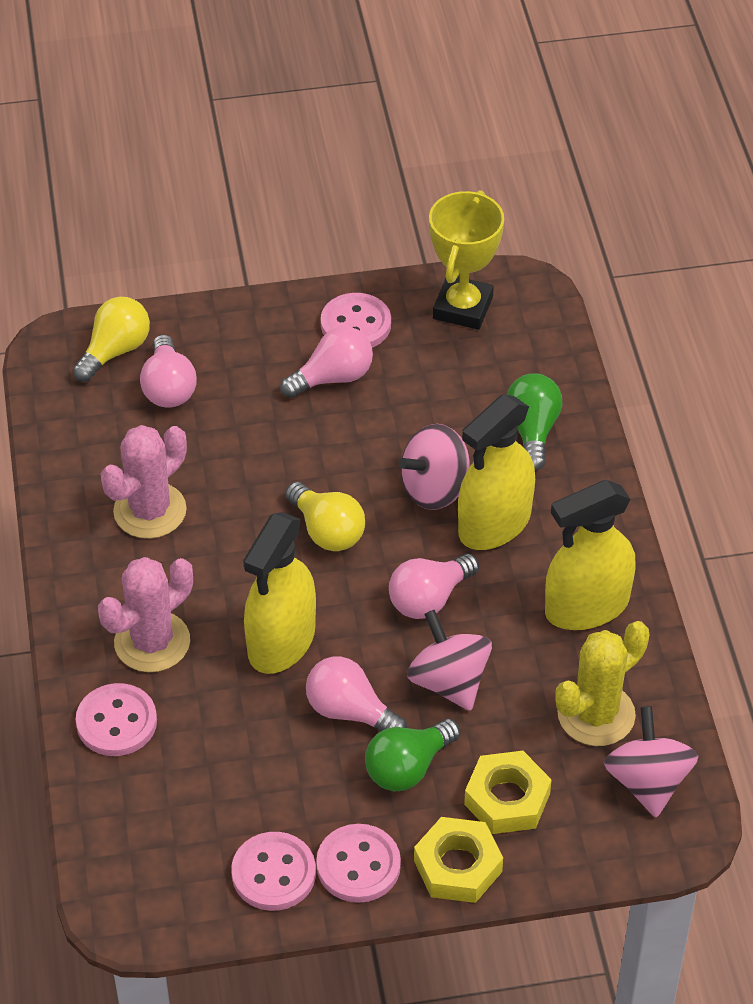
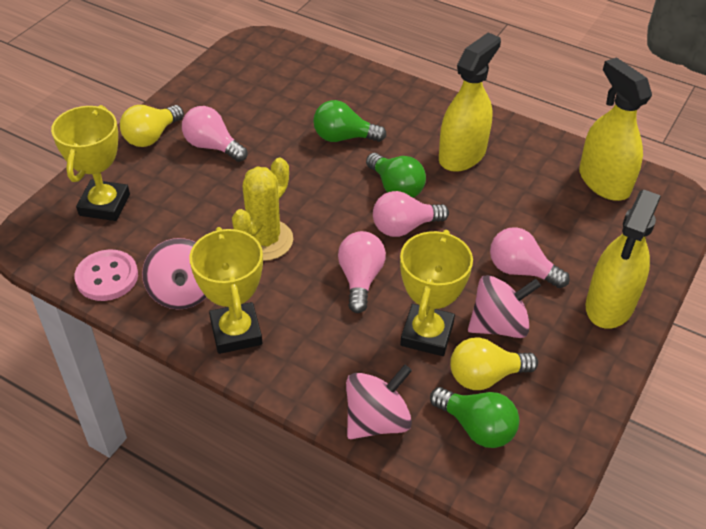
green light bulb: 2 -> 3
pink button: 4 -> 1
pink cactus: 2 -> 0
yellow nut: 2 -> 0
yellow trophy: 1 -> 3

